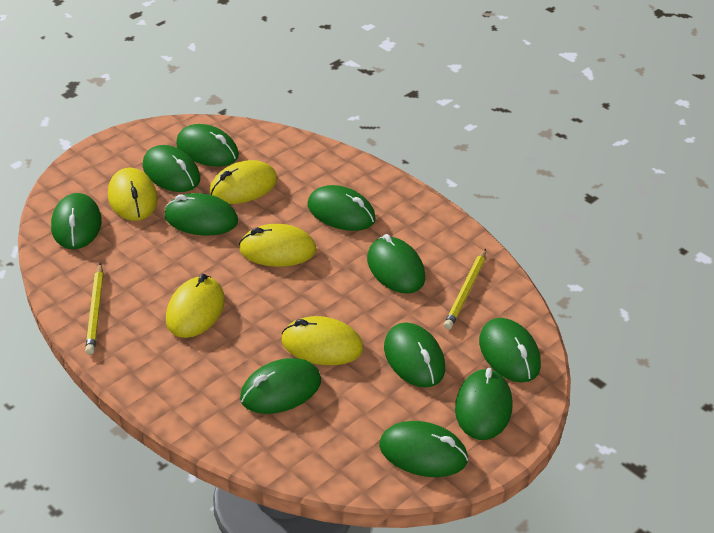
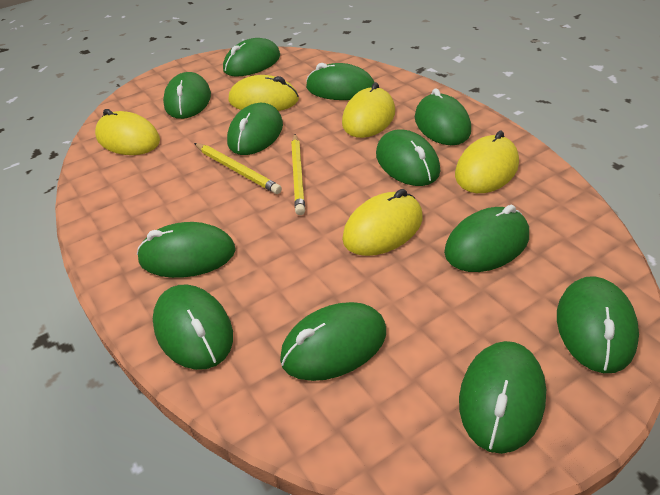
green mouse: 11 -> 12

